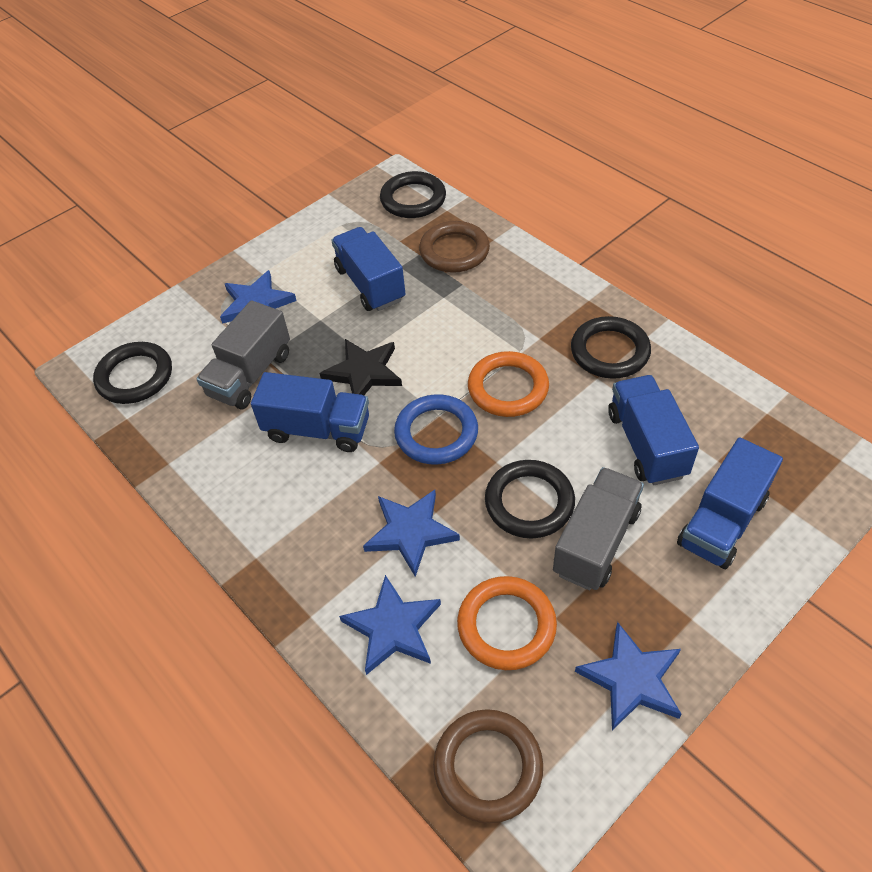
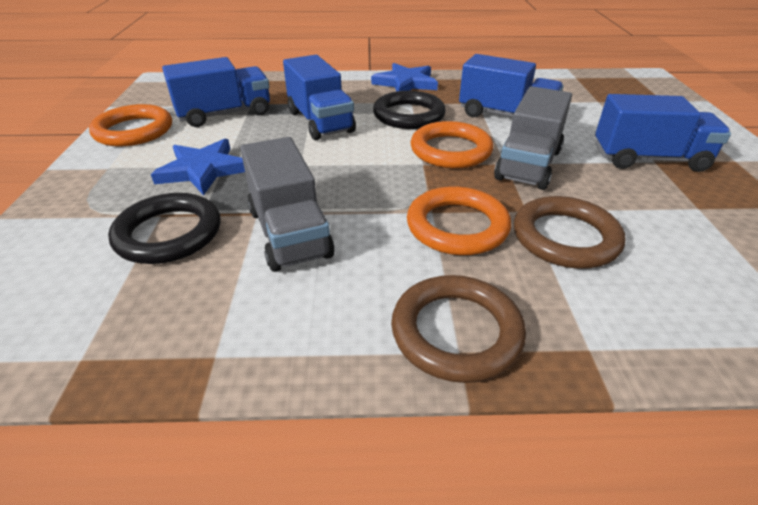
black ring: 4 -> 2
black star: 1 -> 0
blue ring: 1 -> 0
blue star: 4 -> 2
orange ring: 2 -> 3

